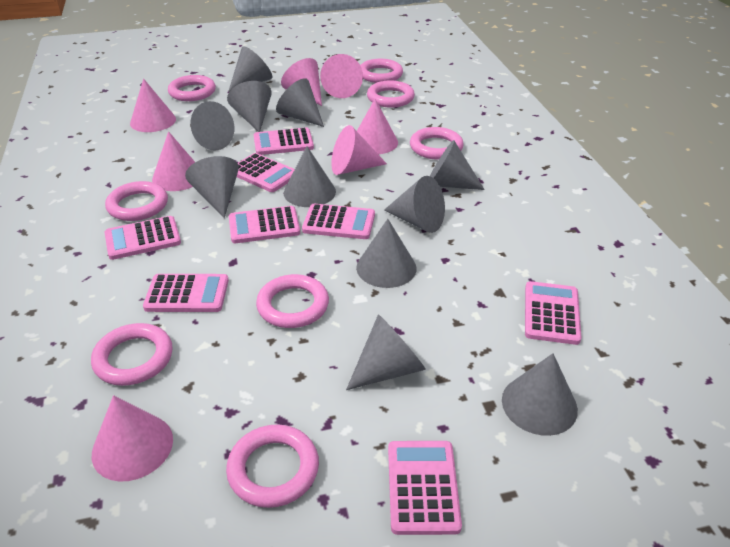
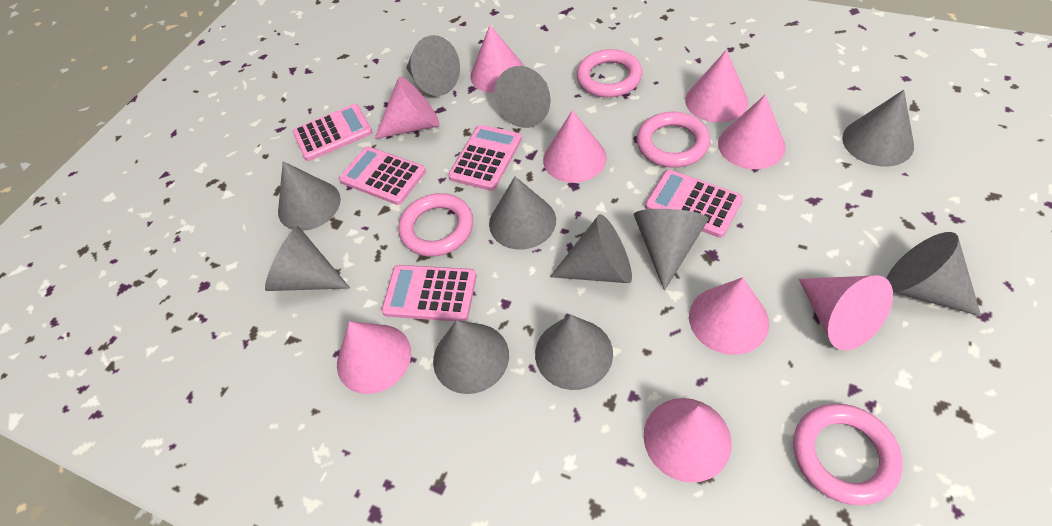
pink calculator: 8 -> 5
pink cone: 7 -> 9
pink ring: 8 -> 4

